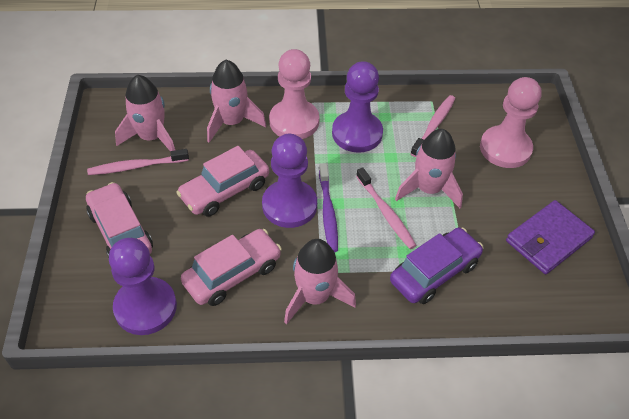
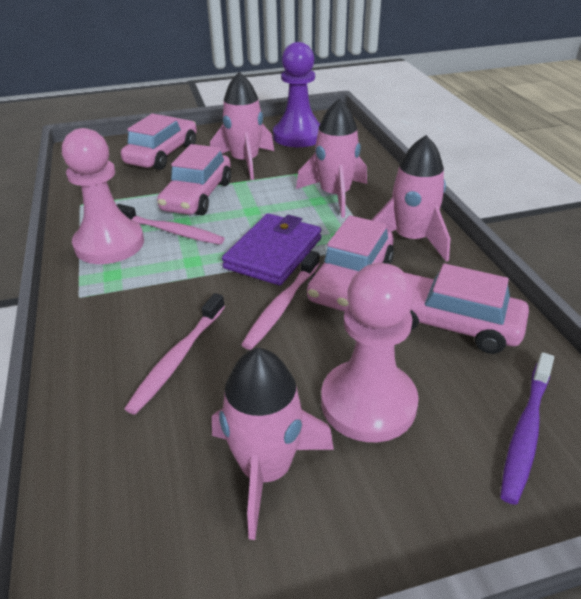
pink car: 3 -> 4
purple car: 1 -> 0
purple pawn: 3 -> 1

